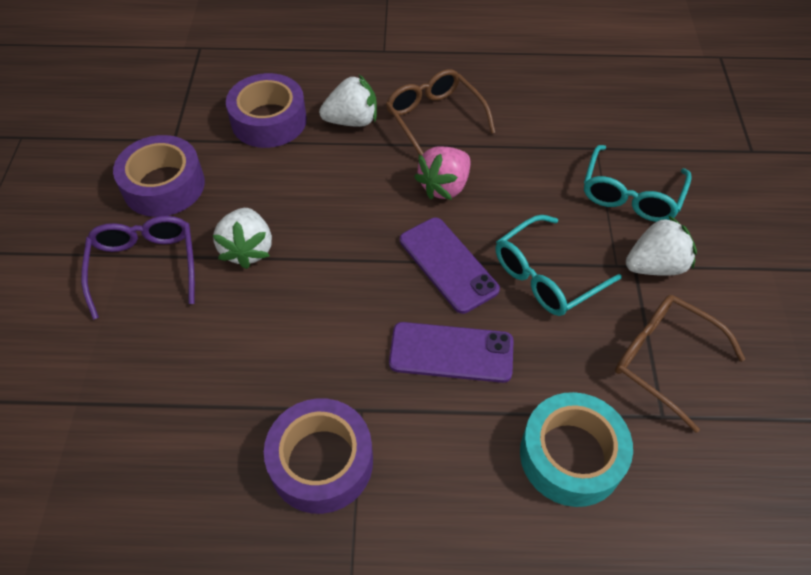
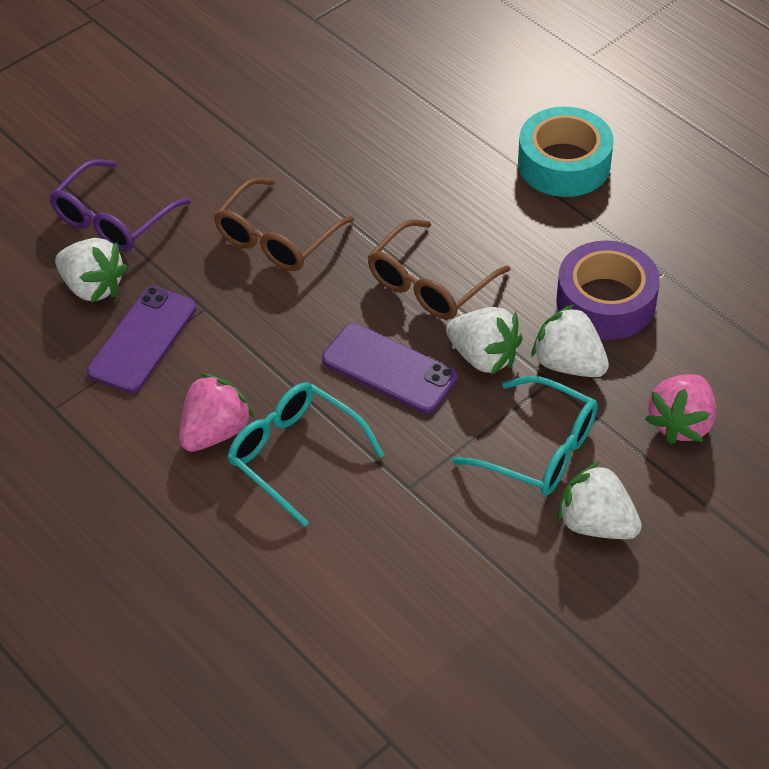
pink strawberry: 1 -> 2
purple tape: 3 -> 1
white strawberry: 3 -> 4

